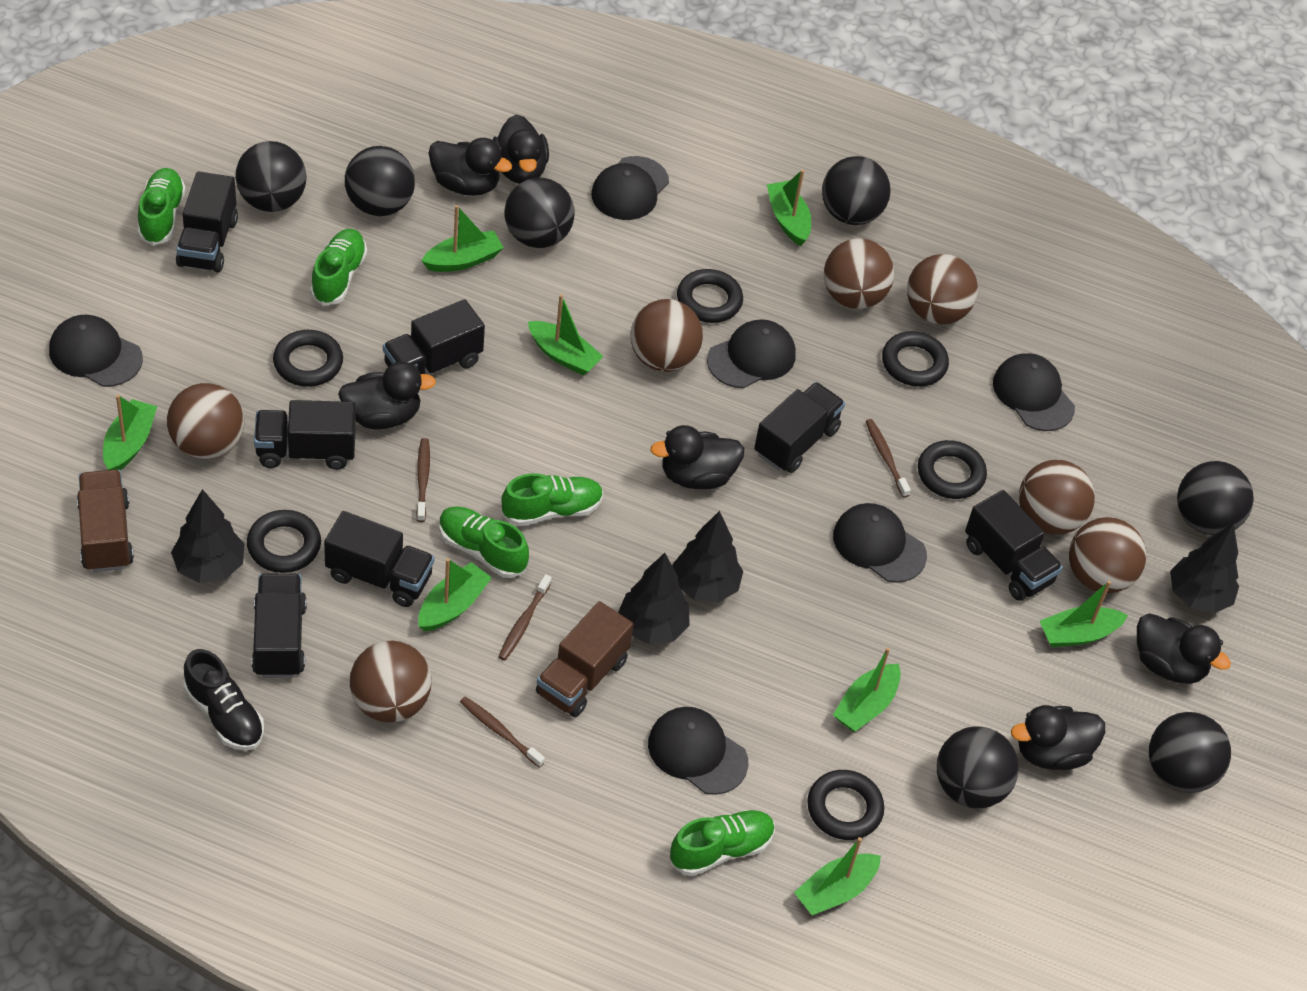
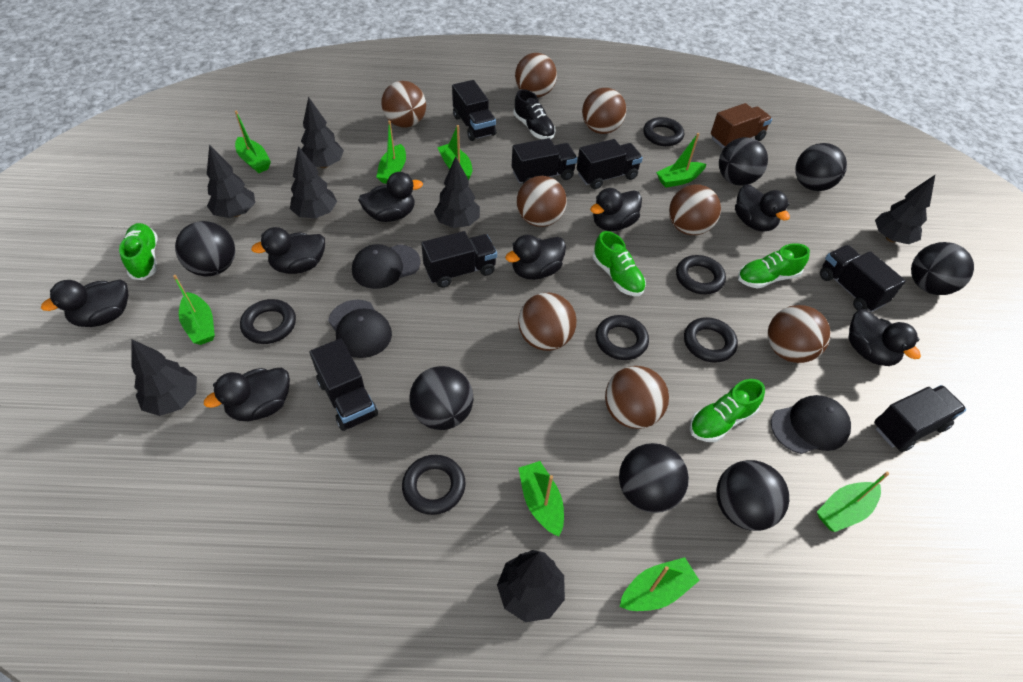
black cap: 6 -> 3
black duck: 6 -> 8
black tree: 4 -> 7
brown ball: 7 -> 8
brown toothbrush: 4 -> 0
brown truck: 2 -> 1
green shoe: 5 -> 4

